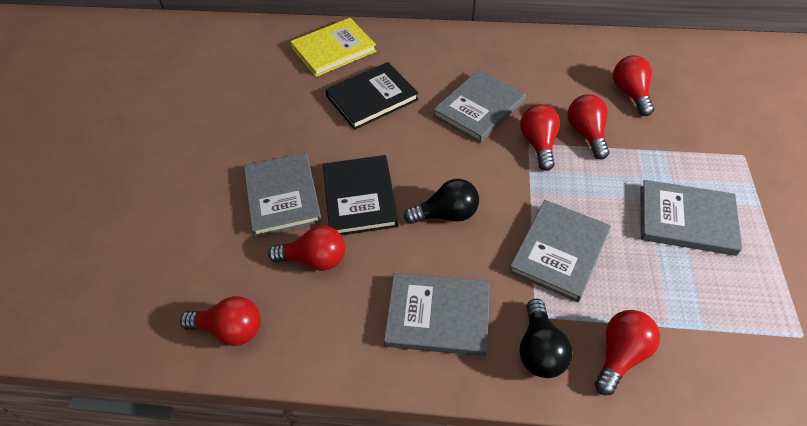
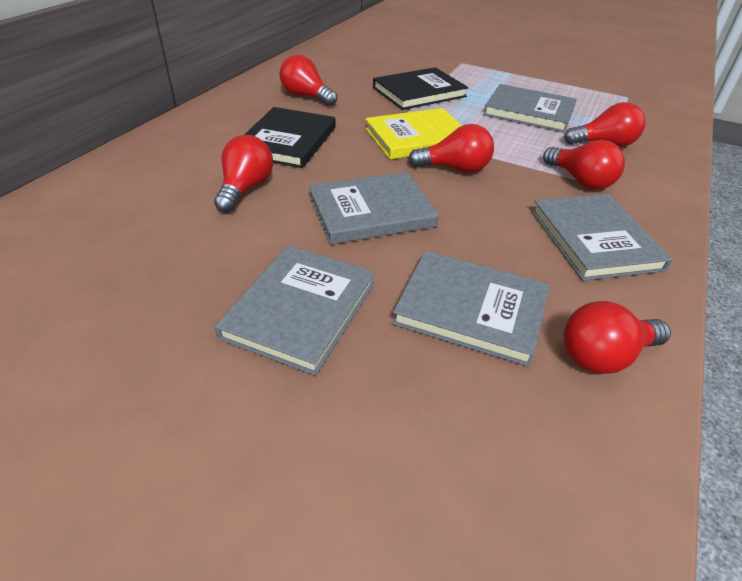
black light bulb: 2 -> 0

